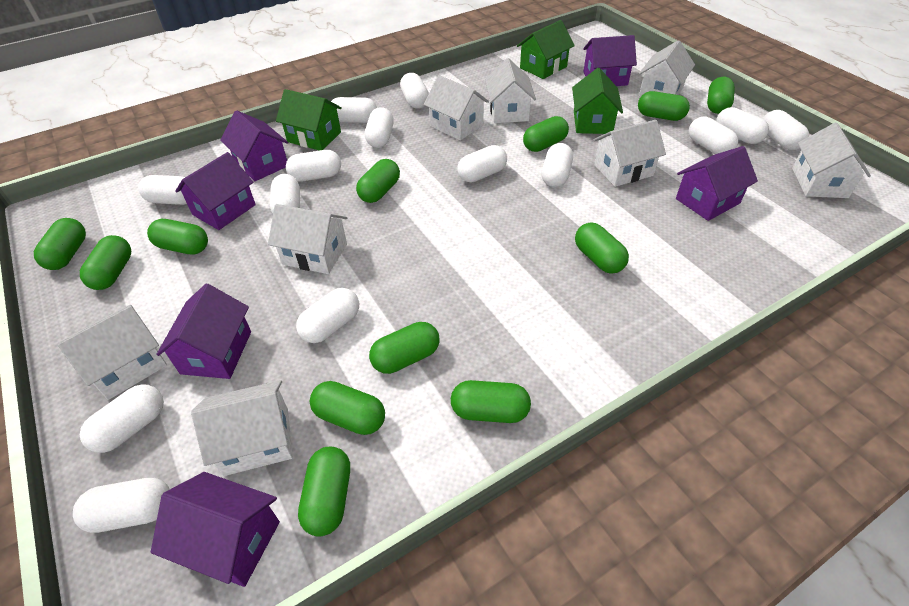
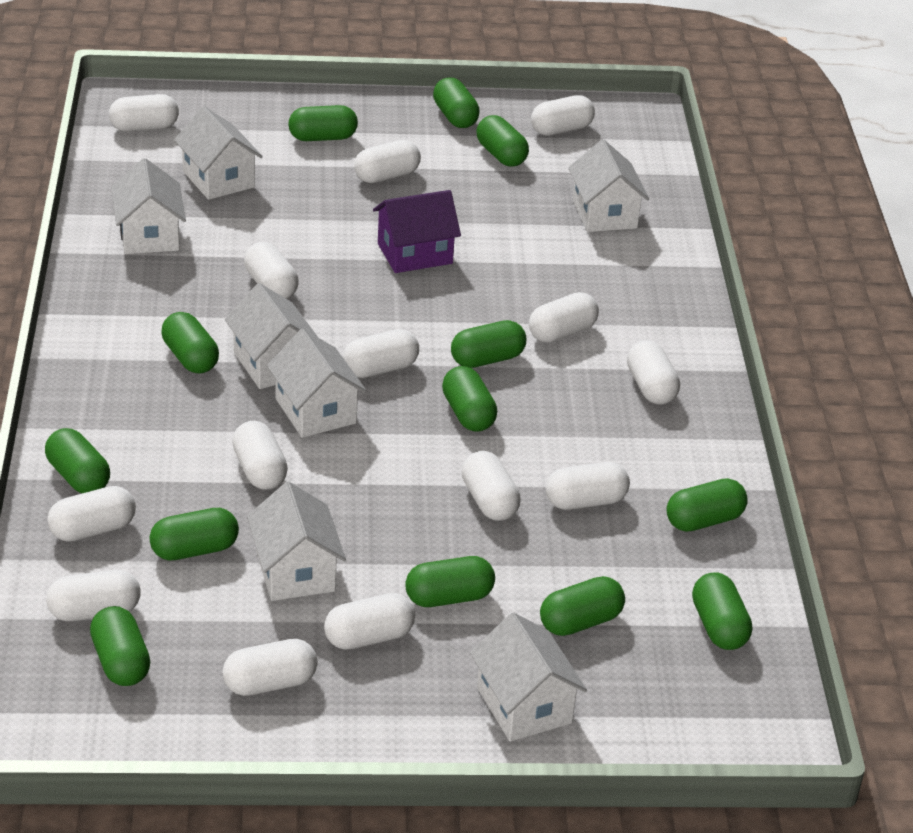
green capsule: 12 -> 13
green house: 3 -> 0
purple house: 6 -> 1
white house: 8 -> 7

